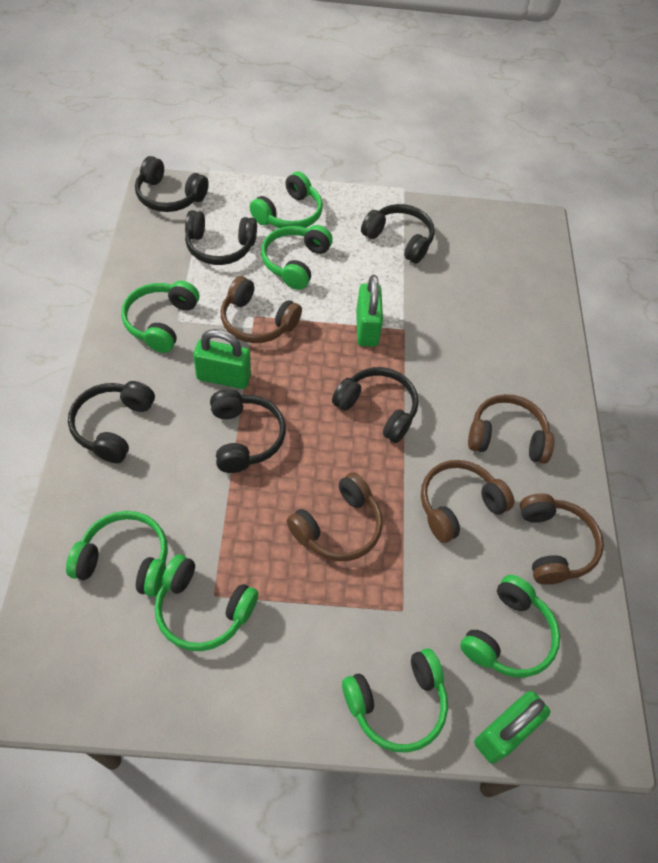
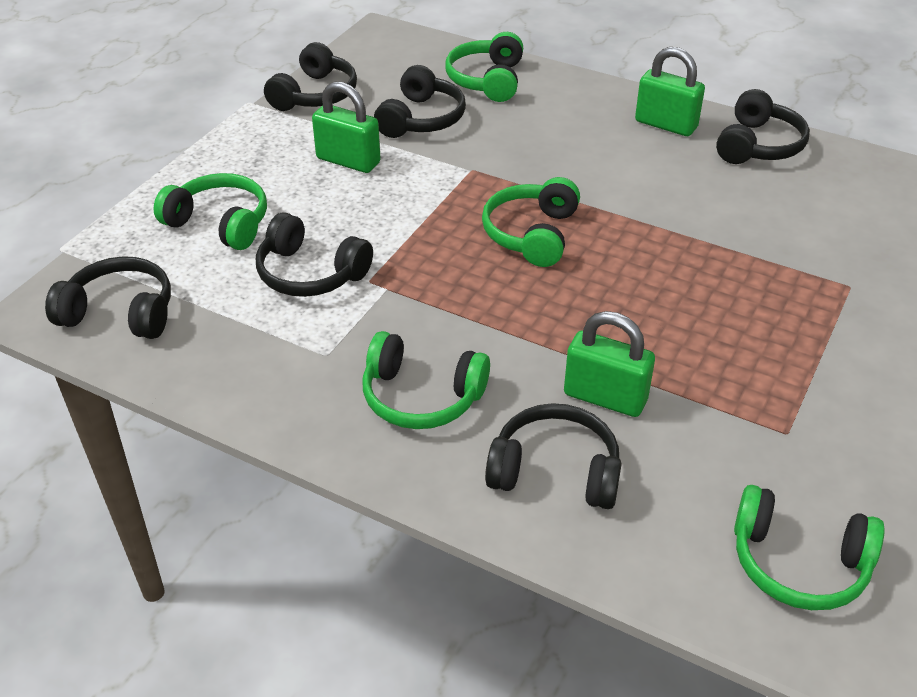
brown headphones: 5 -> 0
green headphones: 7 -> 5

